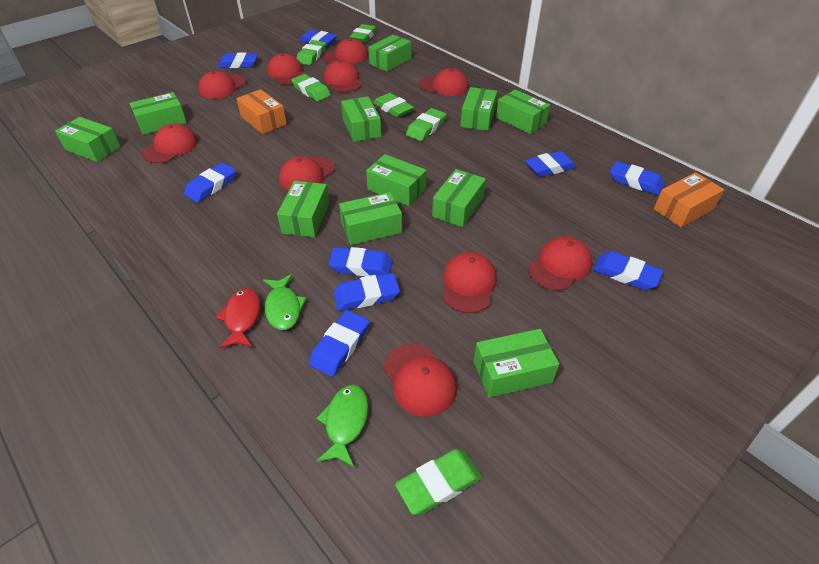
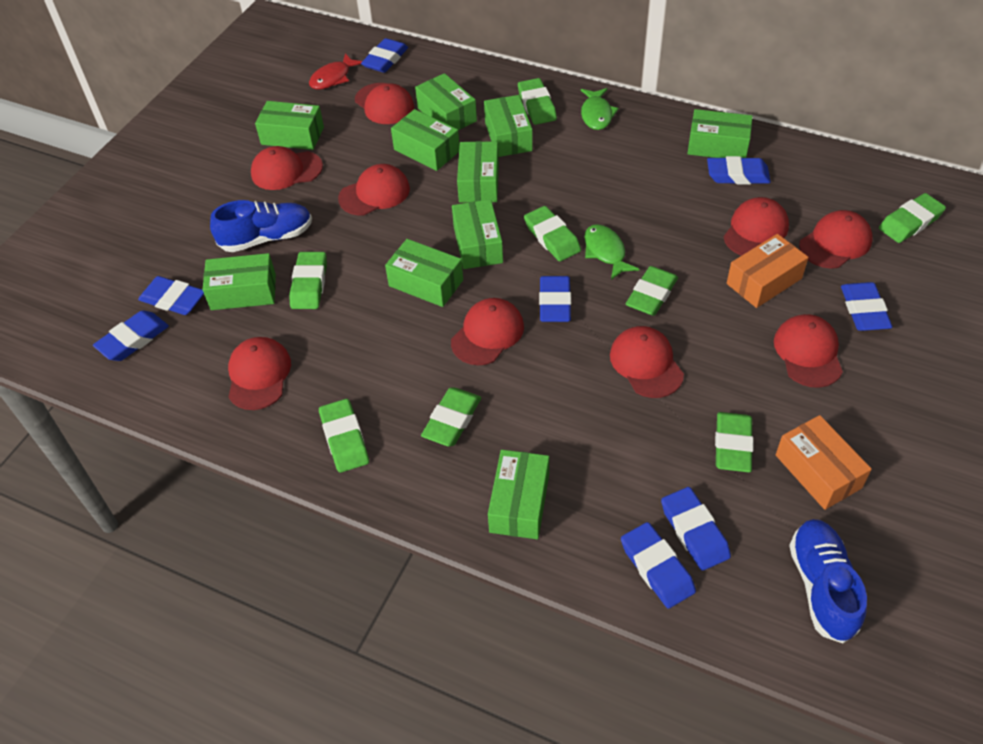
blue eraser: 9 -> 8
blue shoe: 0 -> 2
green box: 11 -> 10
green eraser: 6 -> 8
red cap: 10 -> 9

